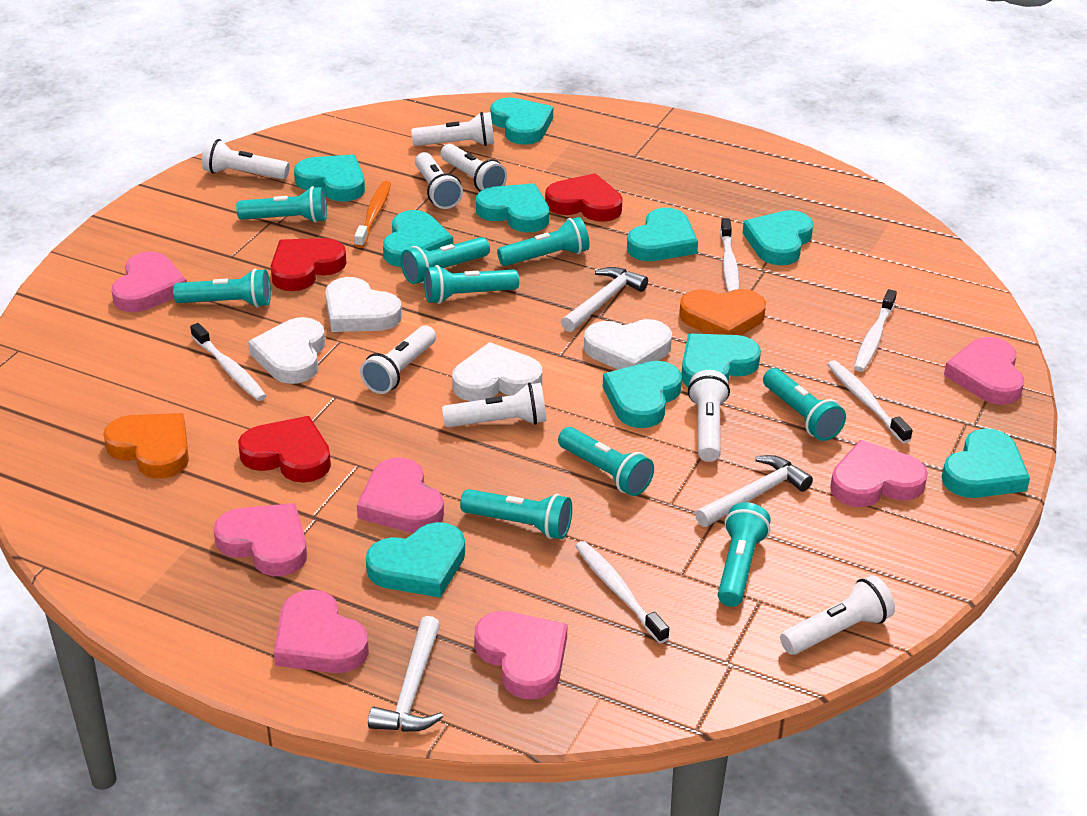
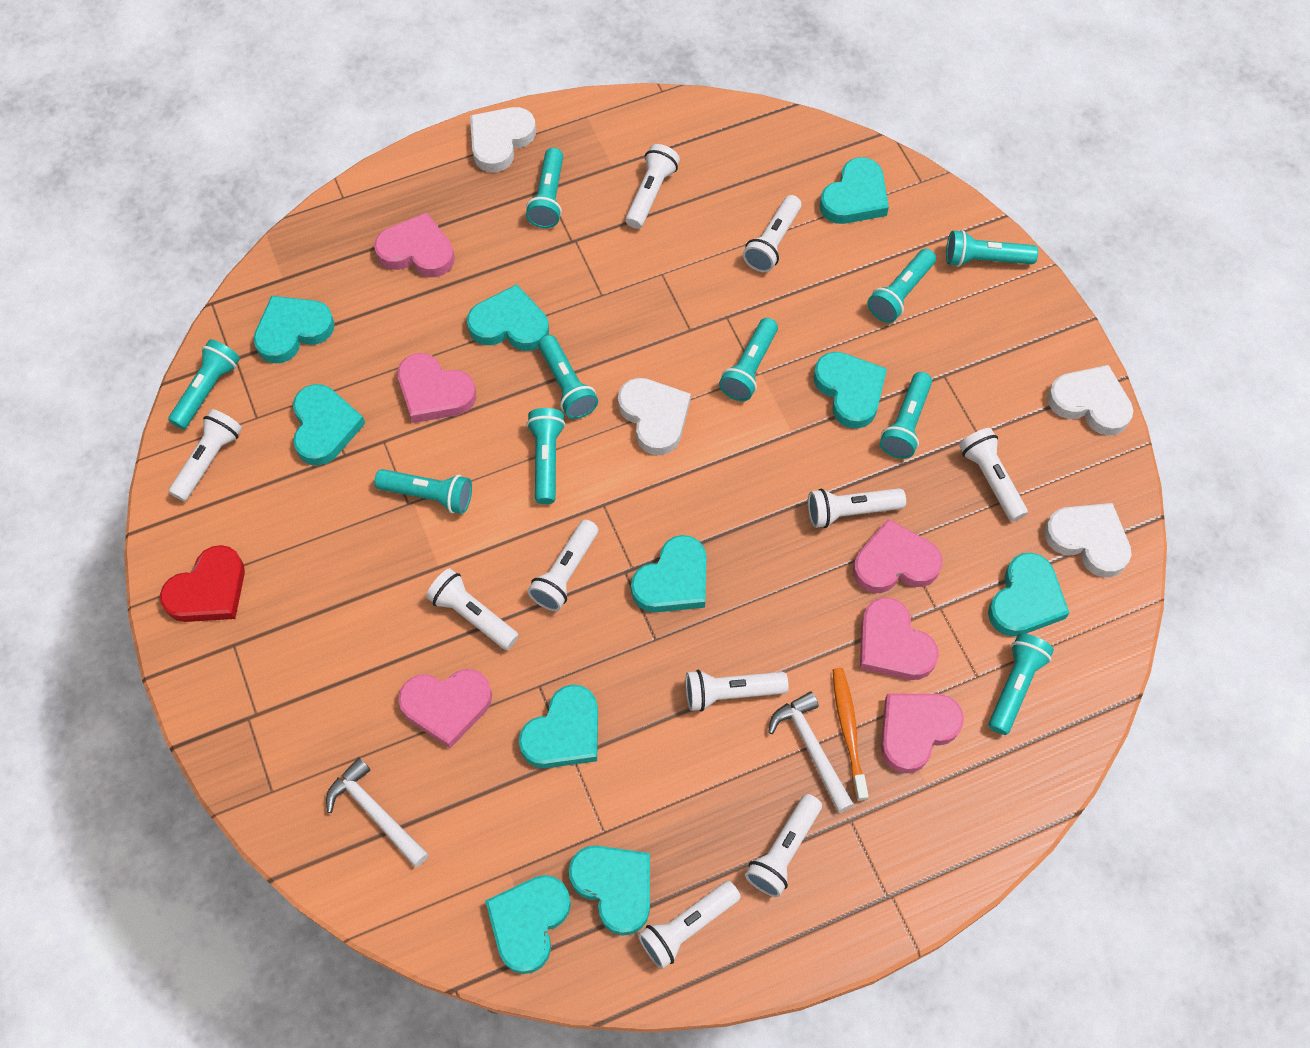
orange heart: 2 -> 0
pink heart: 7 -> 6
red heart: 3 -> 1
turquoise flashlight: 9 -> 10
white flashlight: 8 -> 10
white hammer: 3 -> 2
white toothbrush: 5 -> 0

